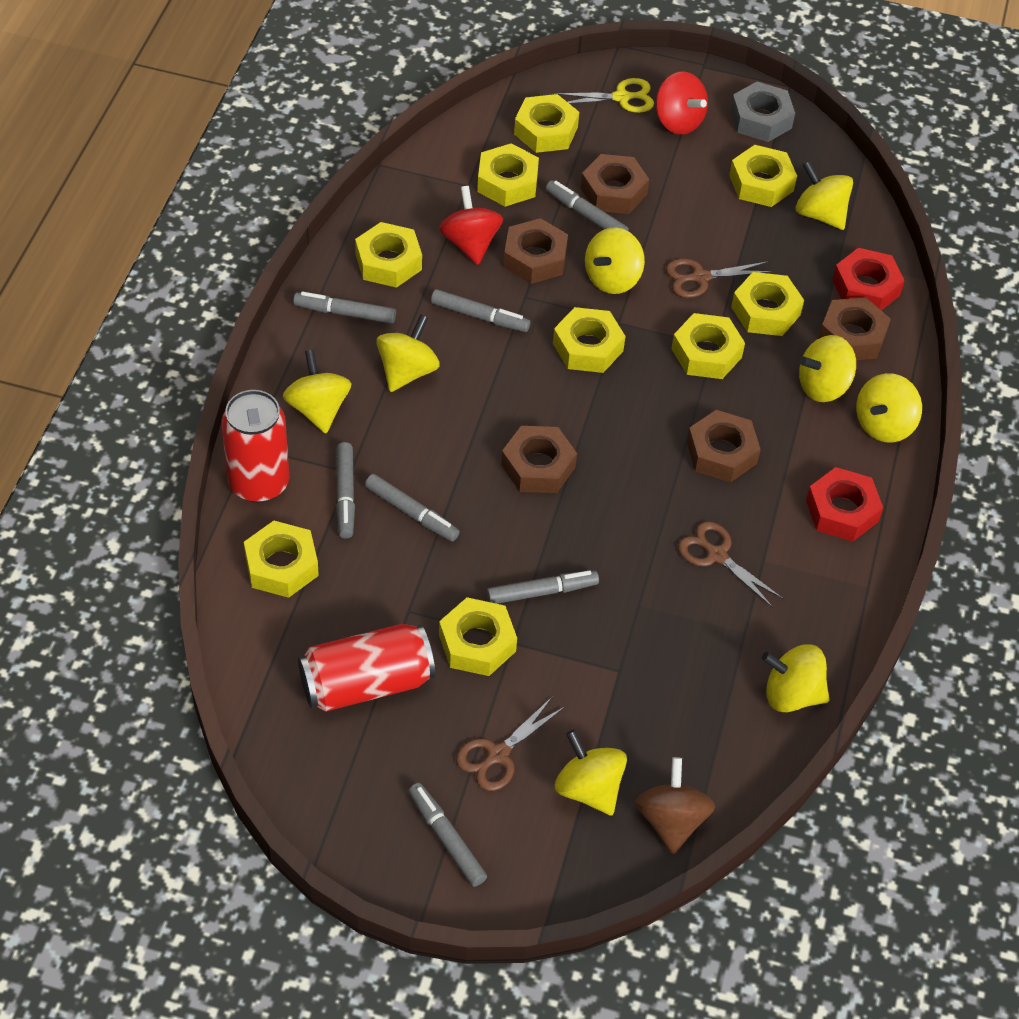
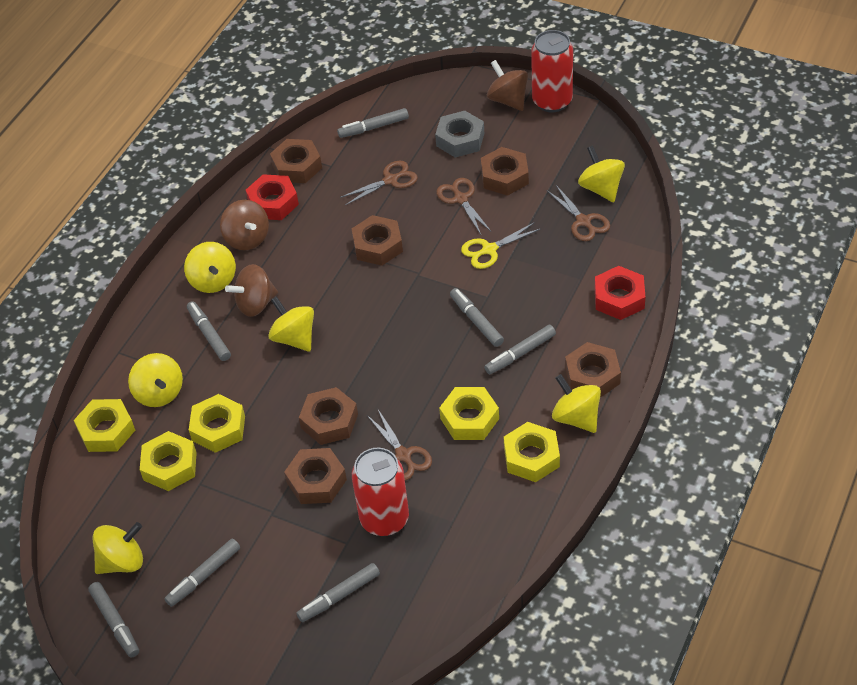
brown nut: 5 -> 6
brown scissors: 3 -> 4
brown spinning top: 1 -> 3
red spinning top: 2 -> 0
yellow nut: 9 -> 5
yellow spinning top: 8 -> 6

